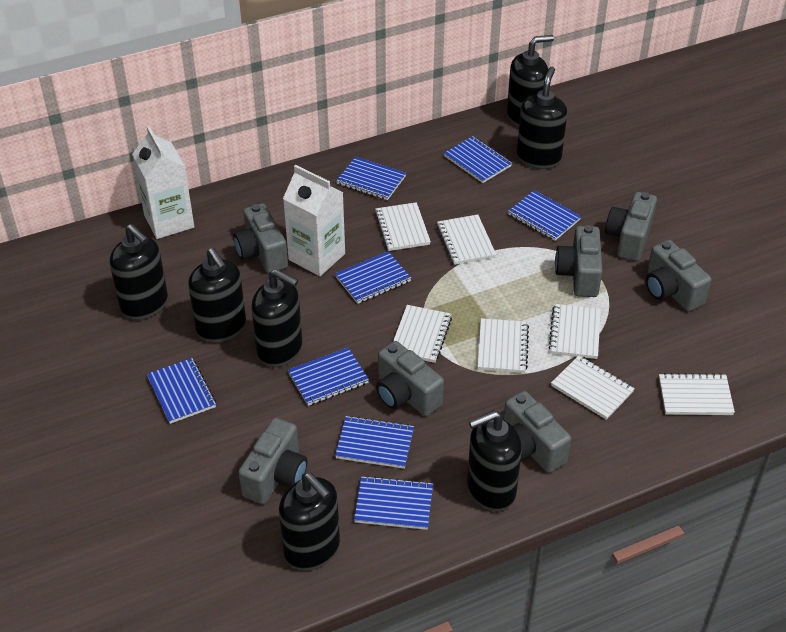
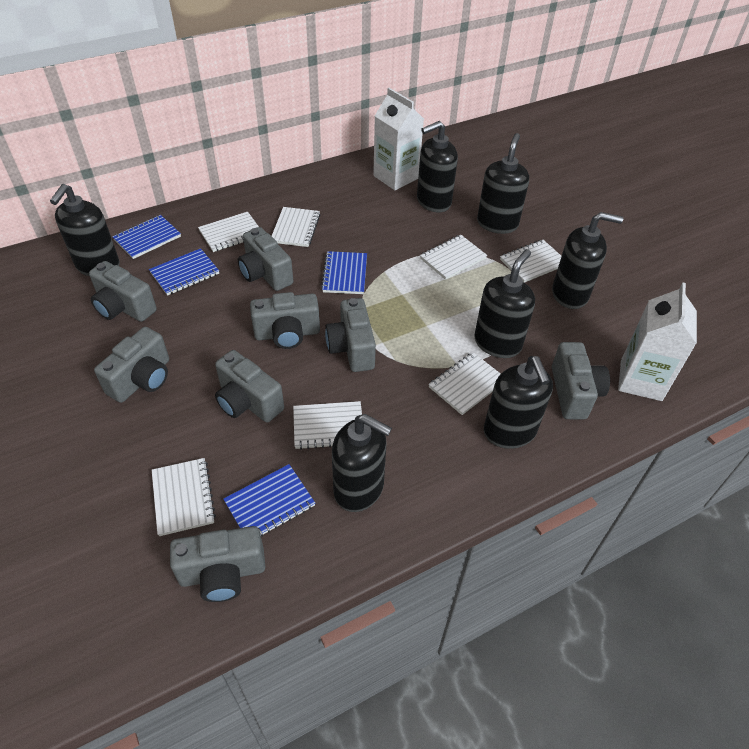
blue notebook: 8 -> 4
grey camera: 7 -> 8

